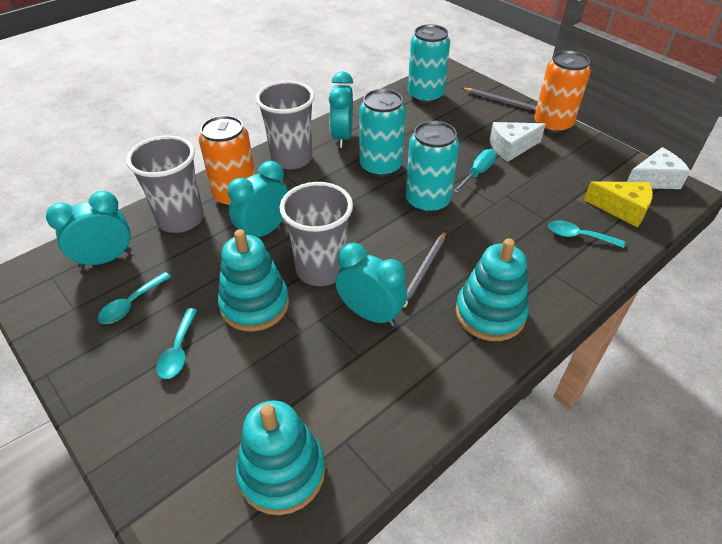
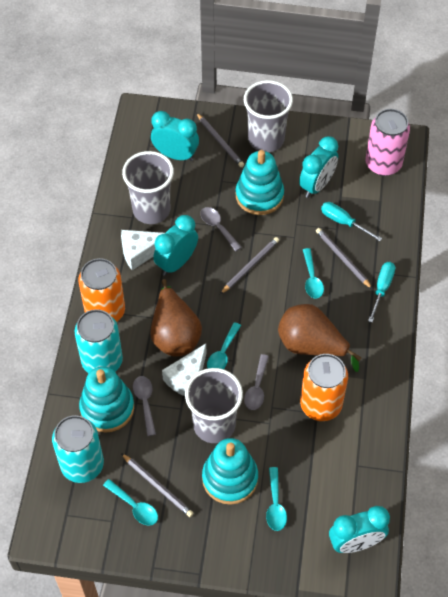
brown pear: 0 -> 2
grey pencil: 2 -> 4
grey spoon: 0 -> 3
pink can: 0 -> 1
turquoise can: 3 -> 2
turquoise screwdriver: 1 -> 2
turquoise spoon: 3 -> 4
yellow cheese: 1 -> 0

